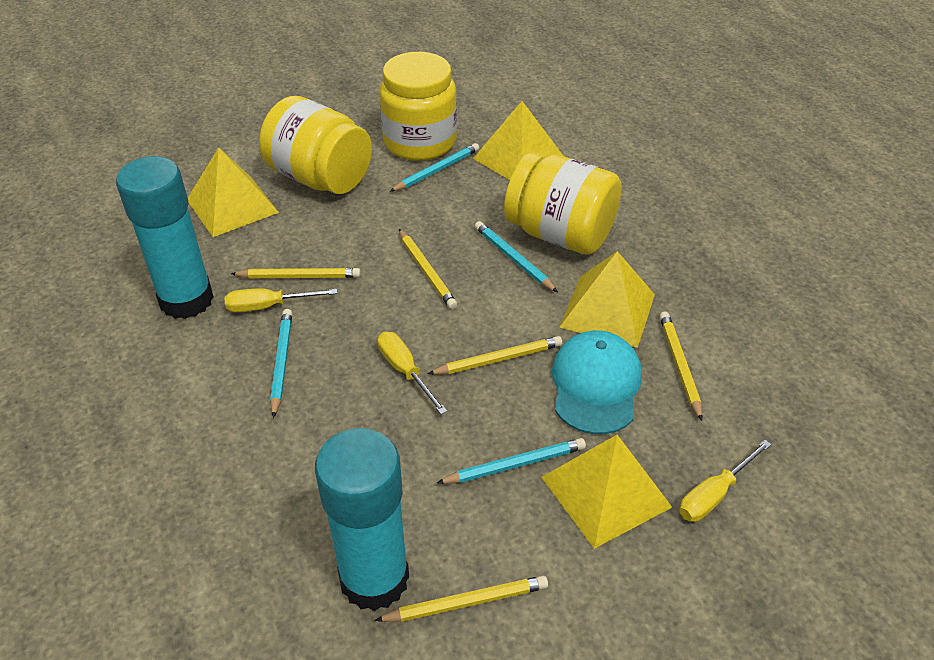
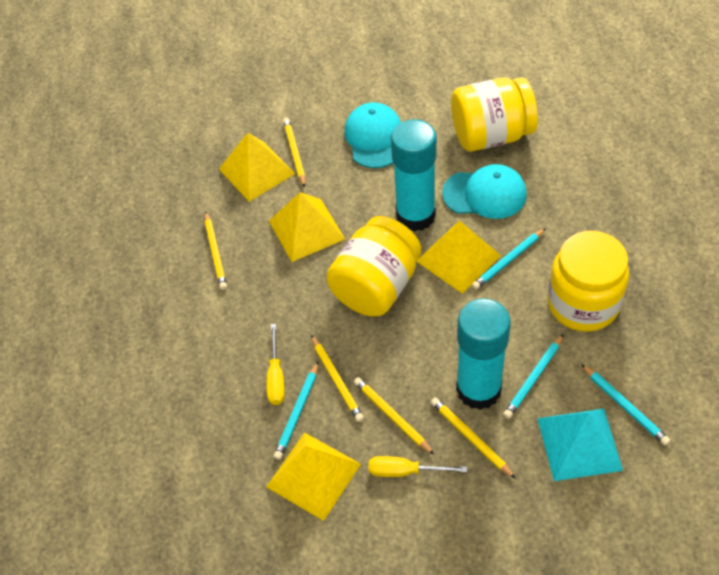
turquoise cap: 1 -> 2
turquoise pyramid: 0 -> 1
yellow screwdriver: 3 -> 2

